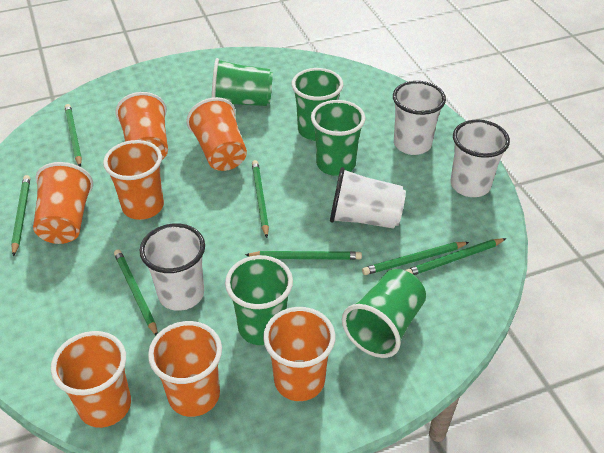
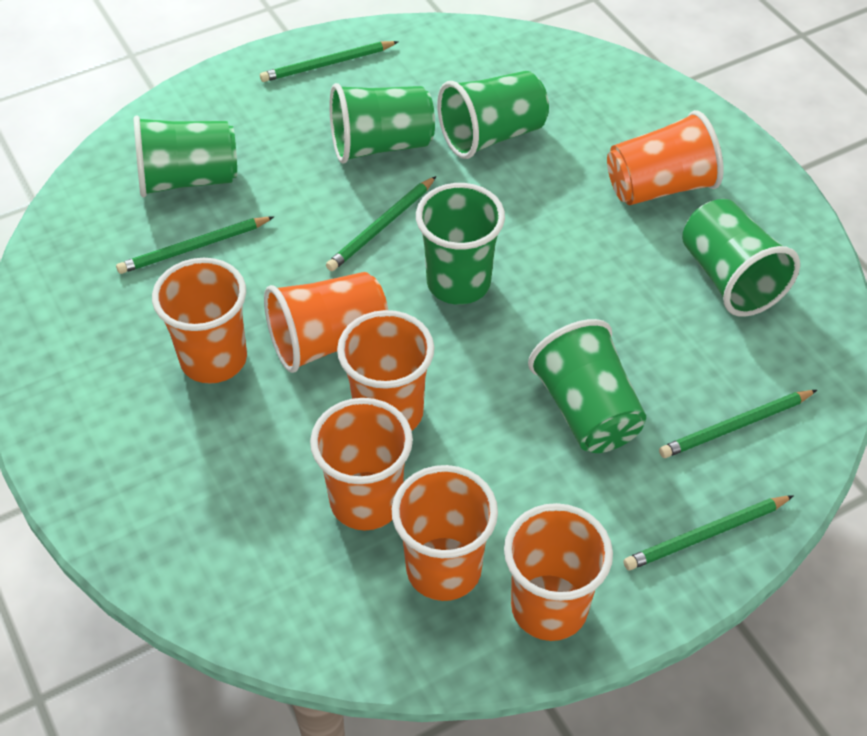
green cup: 5 -> 6
green pencil: 7 -> 5
white cup: 4 -> 0

